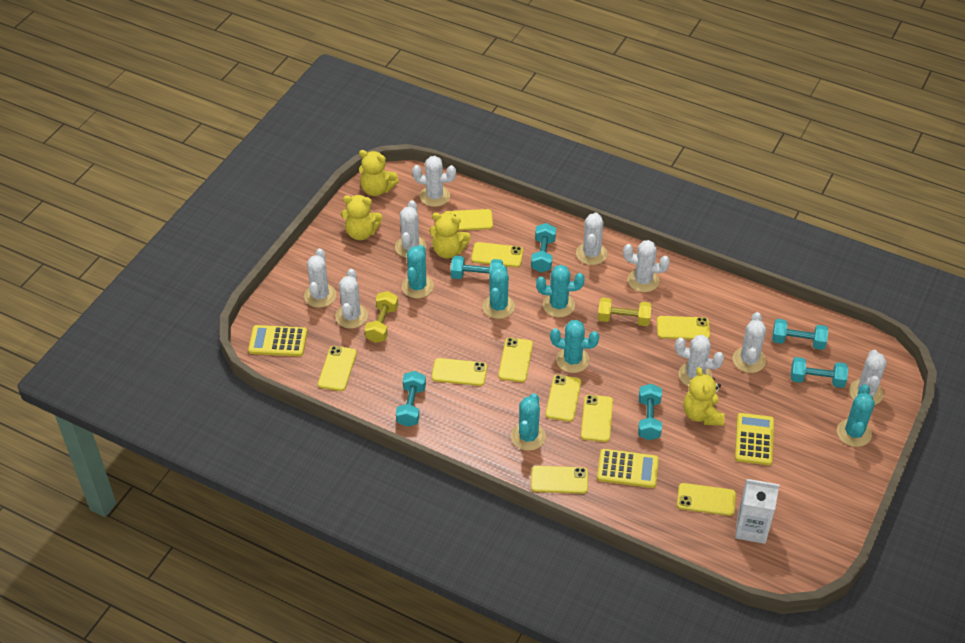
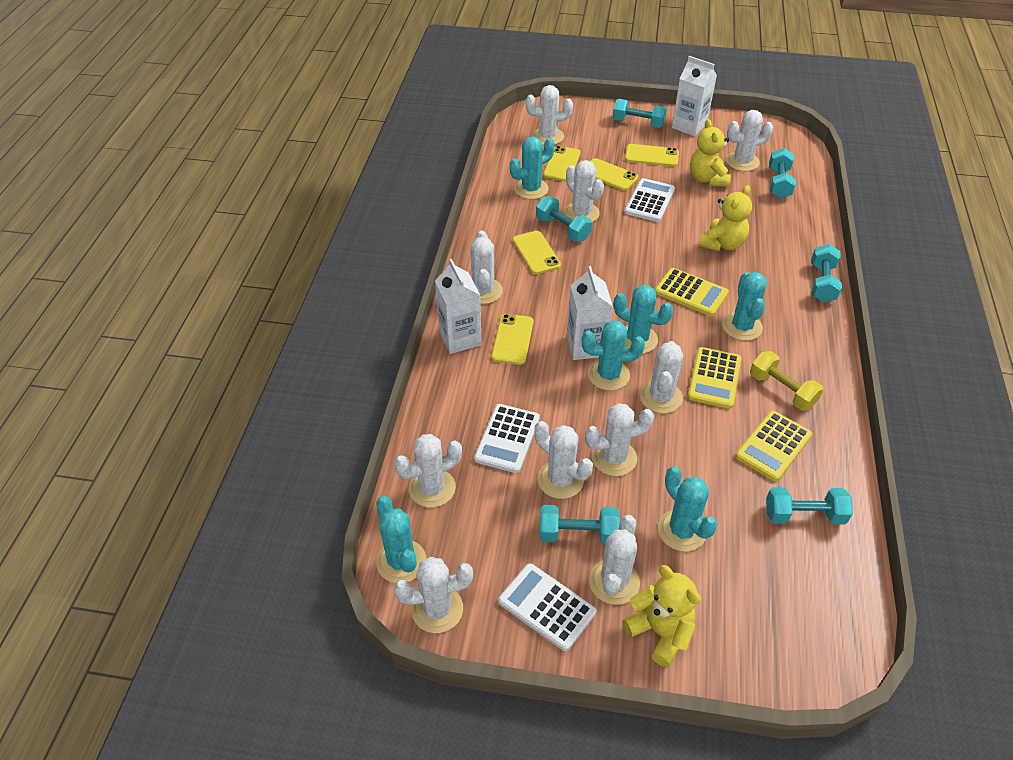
white cactus: 9 -> 10
white calculator: 0 -> 3
white carton: 1 -> 3
yellow dumbbell: 2 -> 1
yellow phone: 10 -> 5
yellow teddy bear: 4 -> 3

